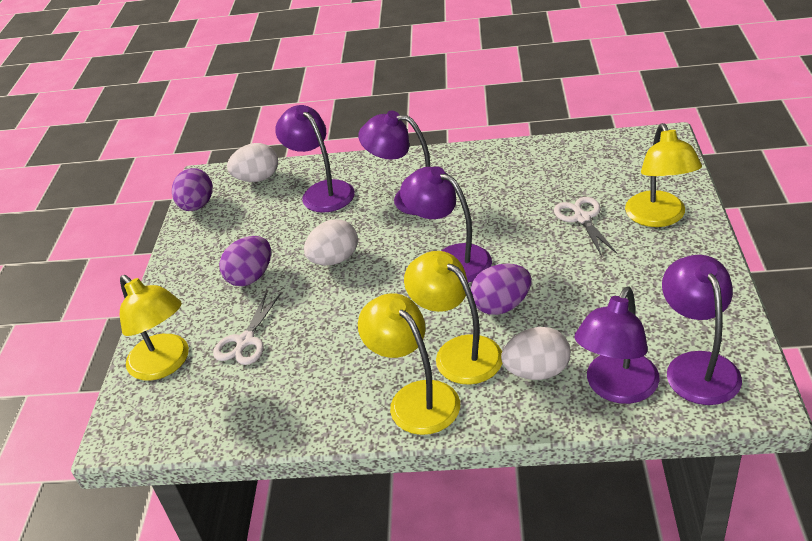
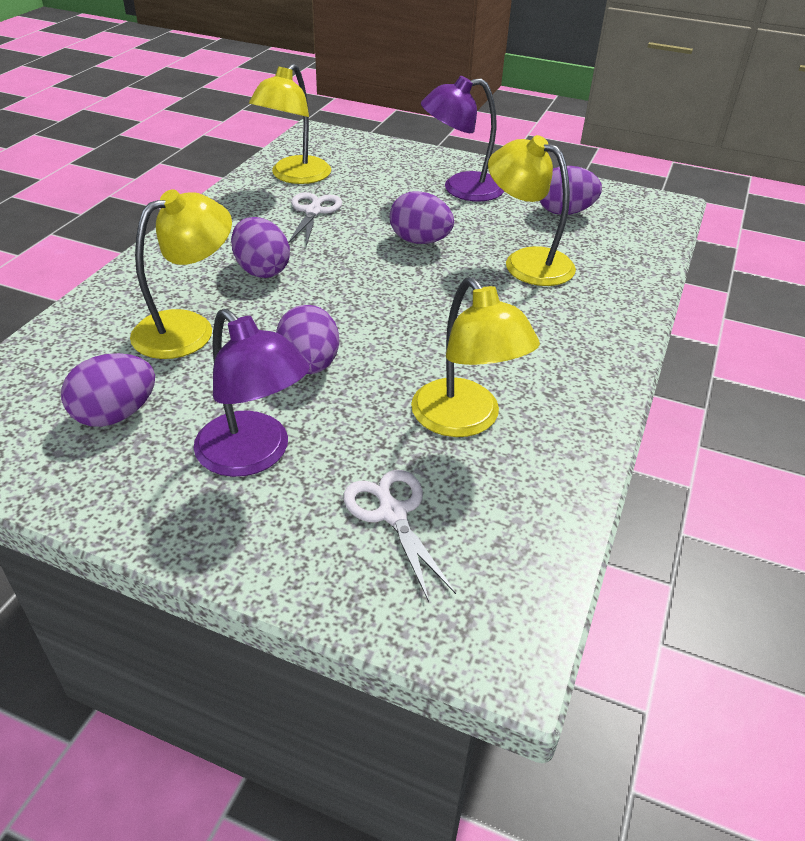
purple egg: 3 -> 5
purple lamp: 5 -> 2
white egg: 3 -> 0

